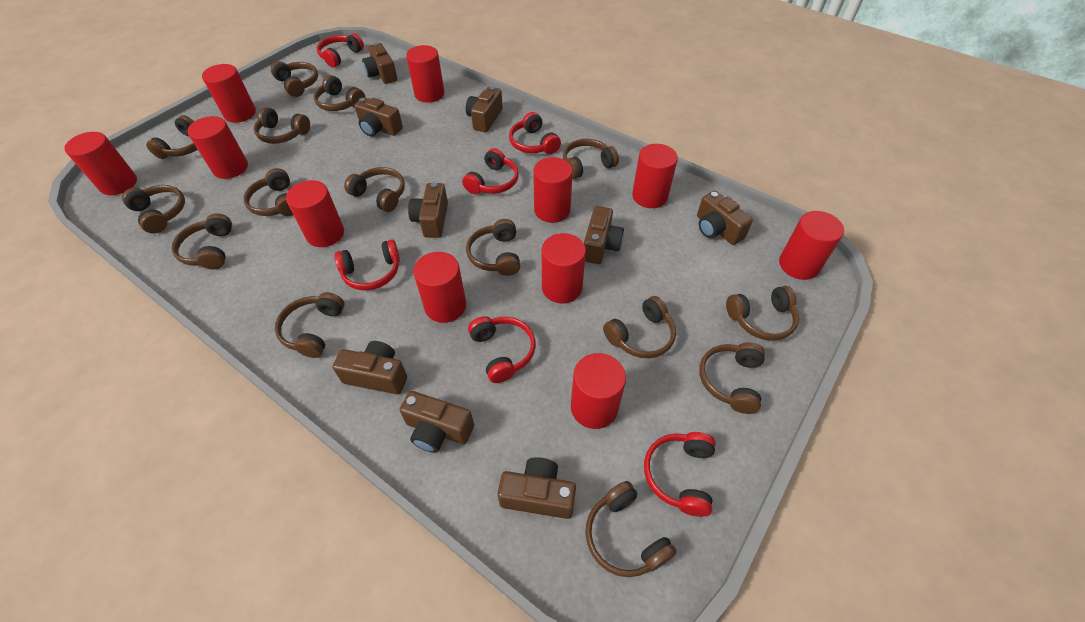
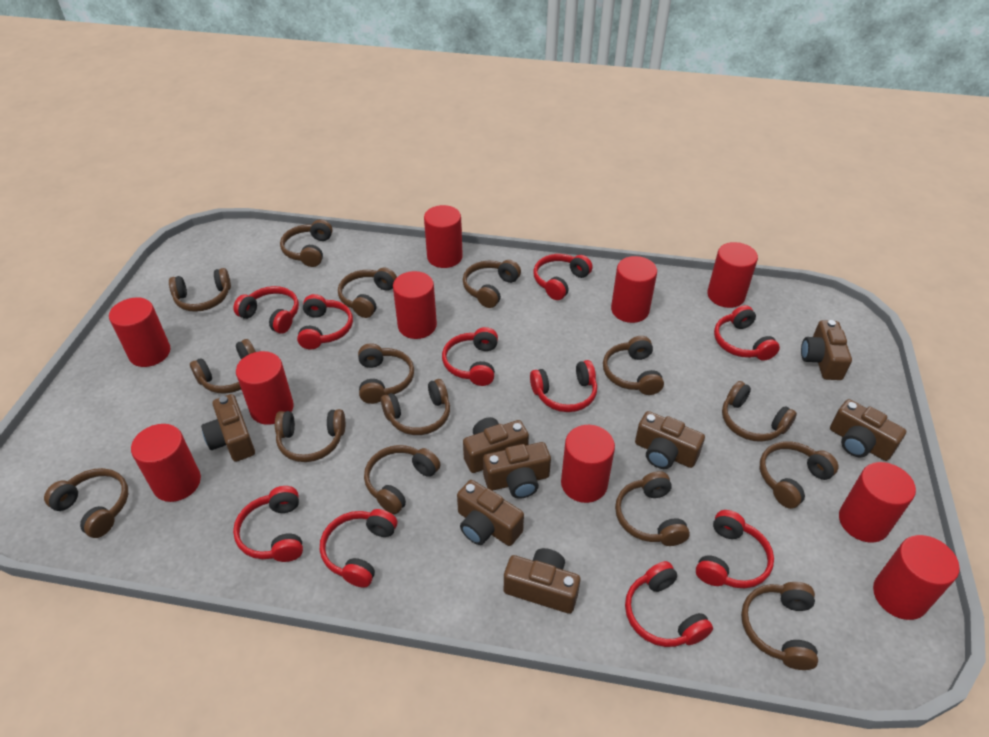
brown camera: 9 -> 8
red cylinder: 11 -> 10
red headphones: 6 -> 10

